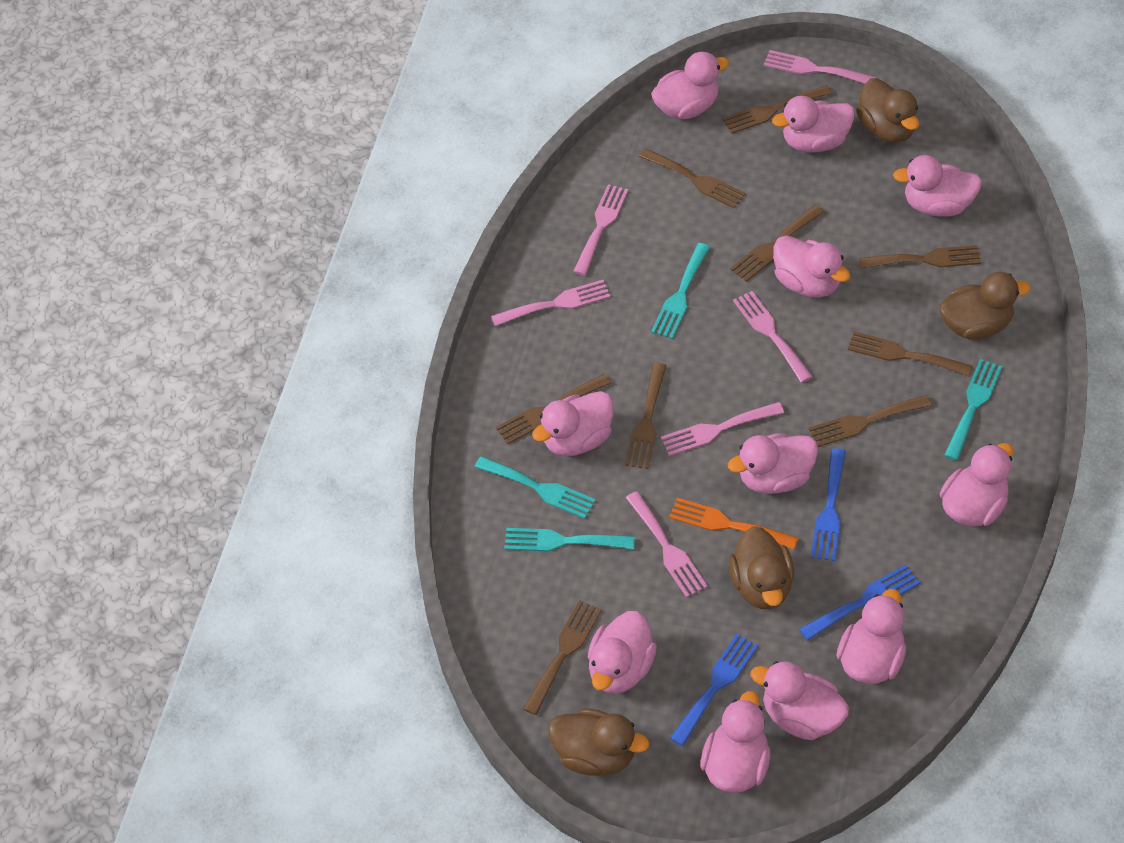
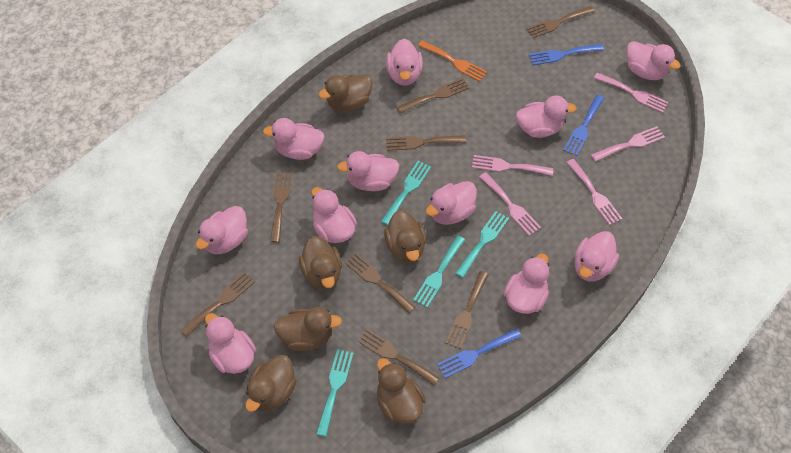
brown duck: 4 -> 6
brown fork: 9 -> 8
pink fork: 6 -> 5

